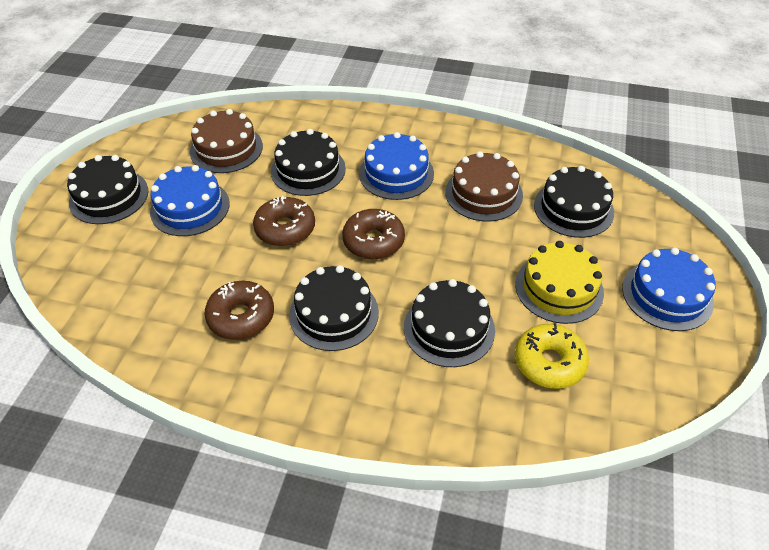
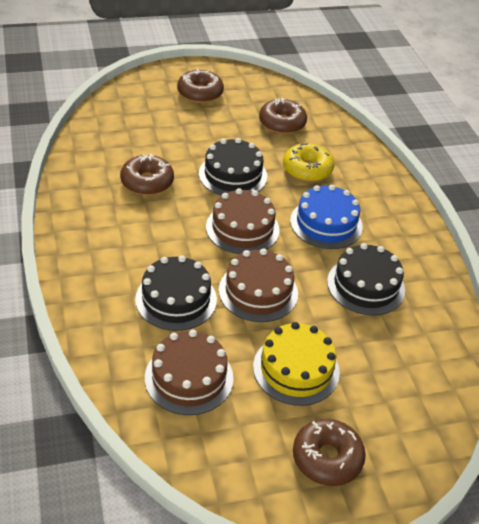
black cake: 5 -> 3
blue cake: 3 -> 1
brown cake: 2 -> 3
brown donut: 3 -> 4

